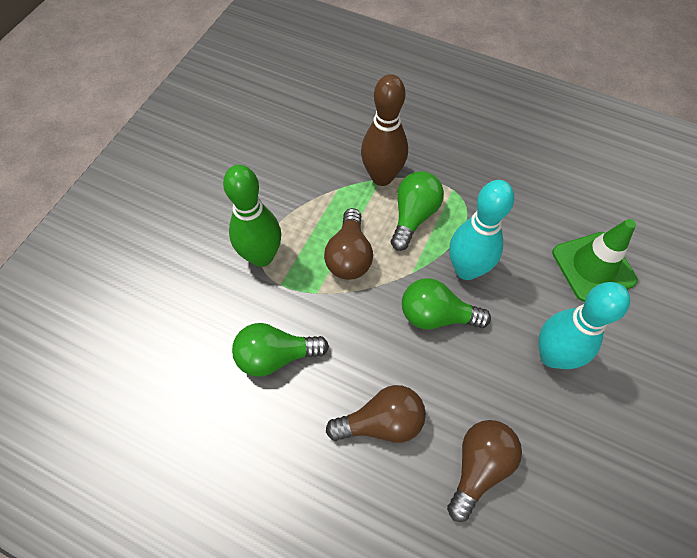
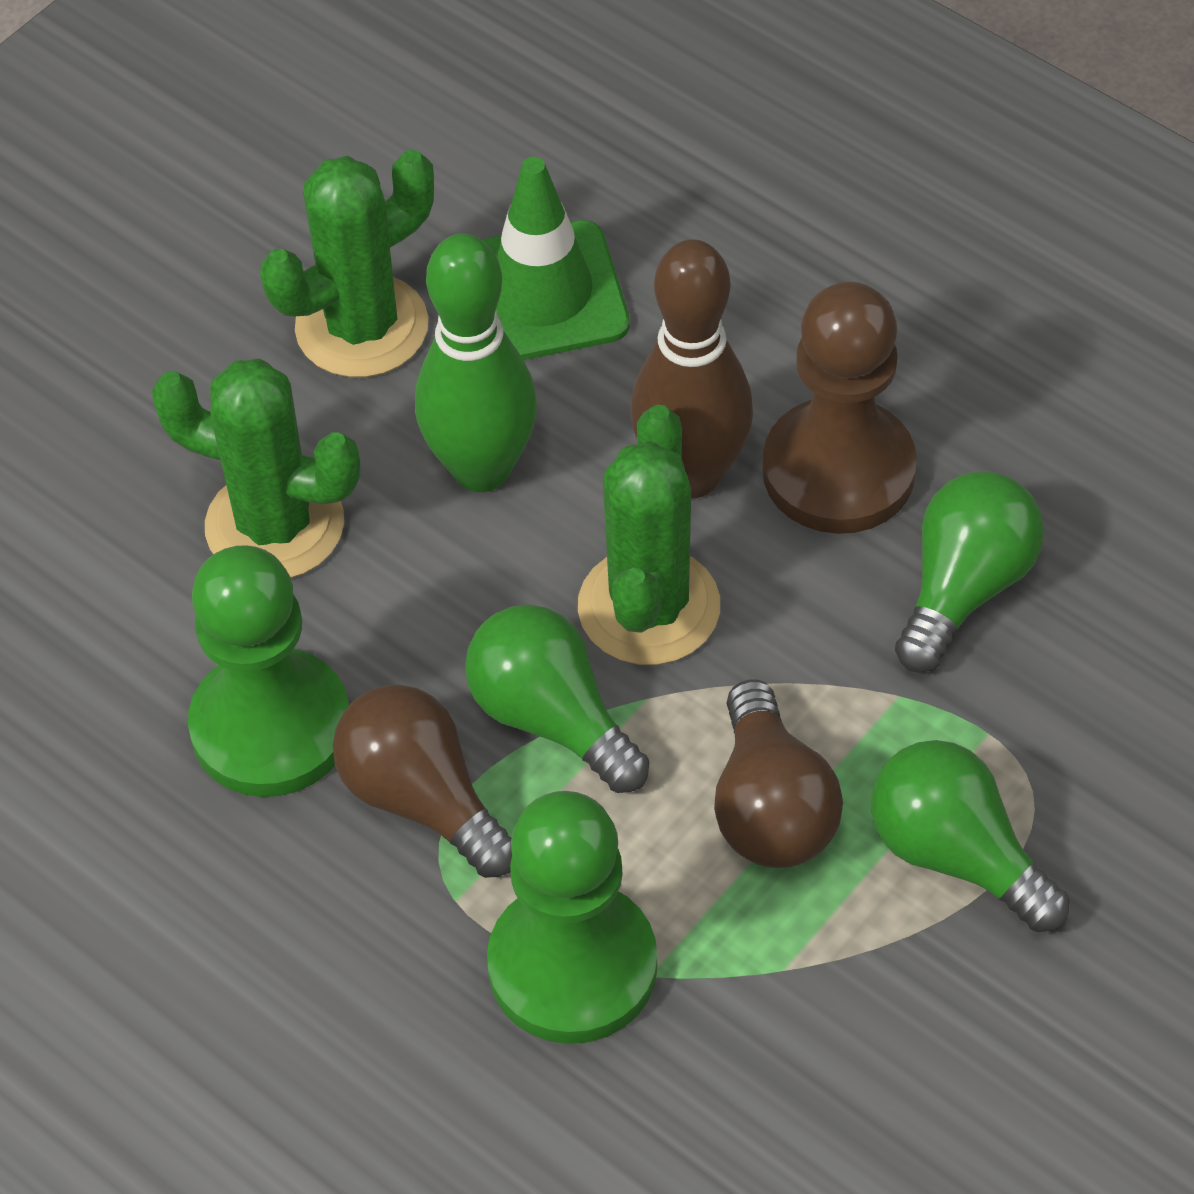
brown light bulb: 3 -> 2
brown pawn: 0 -> 1
green cactus: 0 -> 3
green pawn: 0 -> 2
turquoise bowling pin: 2 -> 0

